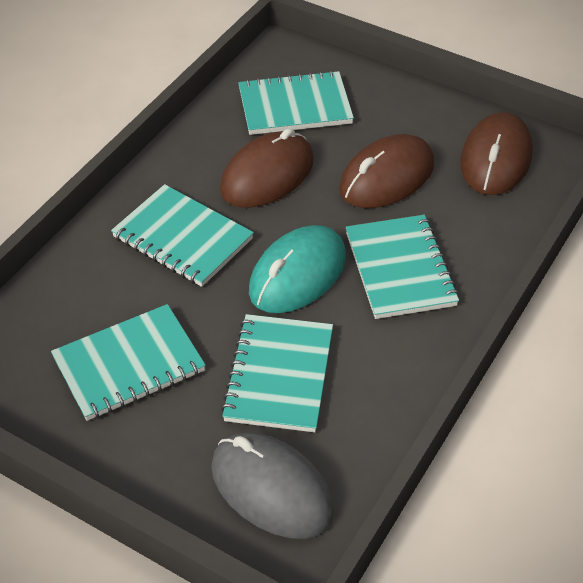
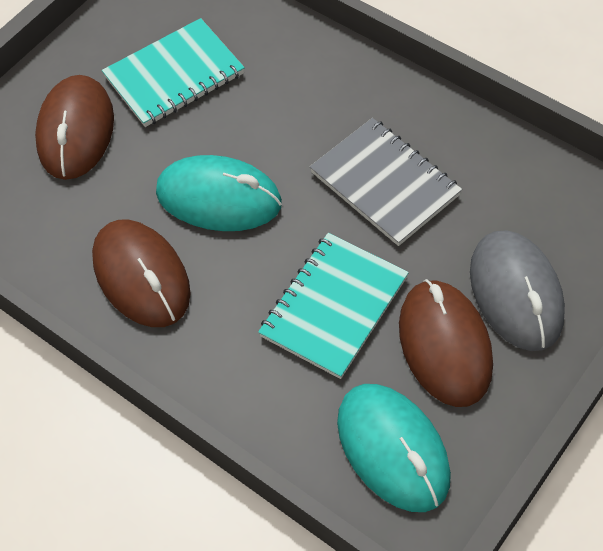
grey notebook: 0 -> 1
turquoise mouse: 1 -> 2
turquoise notebook: 5 -> 2

